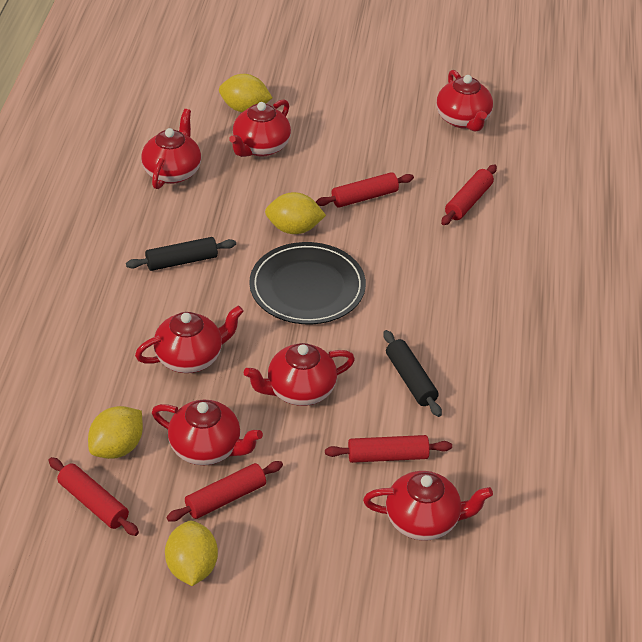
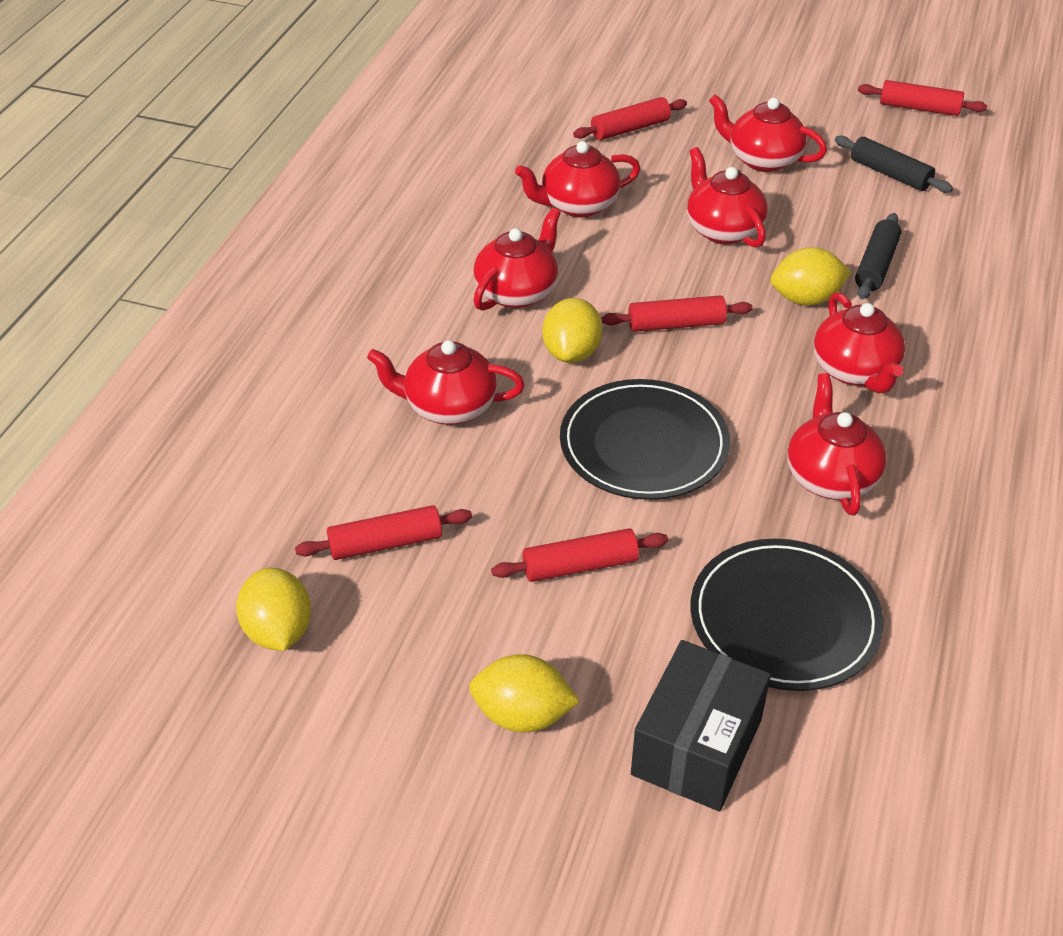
black box: 0 -> 1
black plate: 1 -> 2

